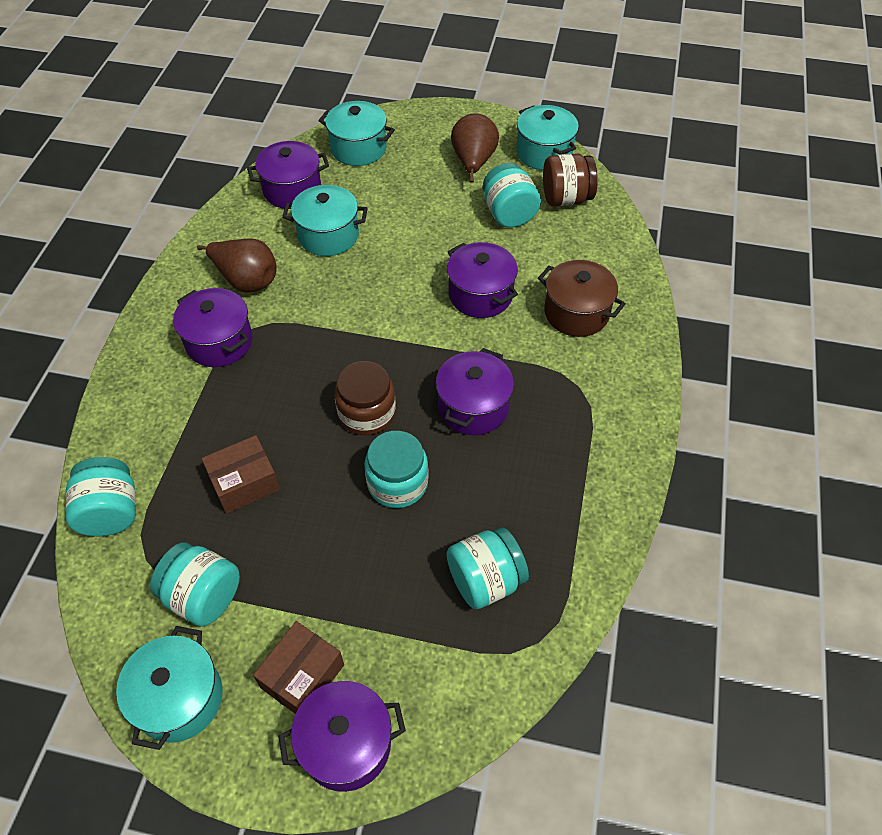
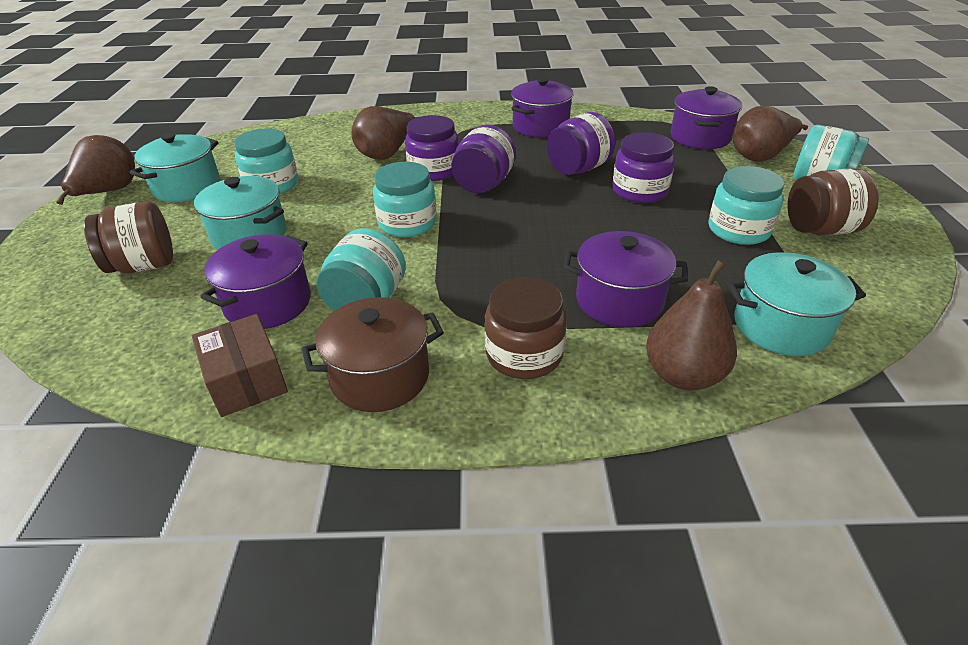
brown box: 2 -> 1
brown jar: 2 -> 3
brown pear: 2 -> 4
purple jar: 0 -> 4
purple pot: 5 -> 4
turquoise pot: 4 -> 3

